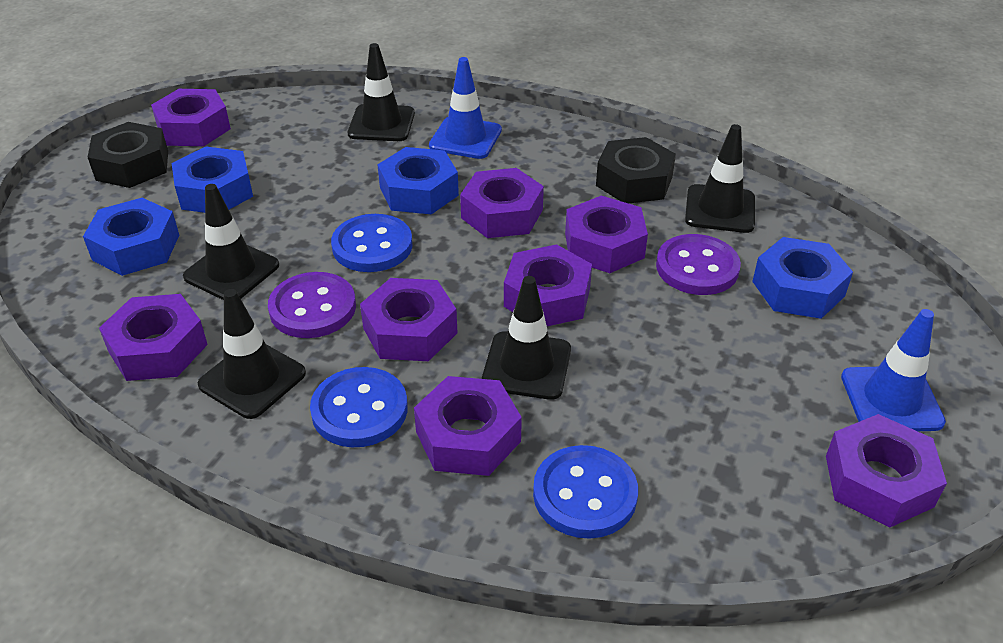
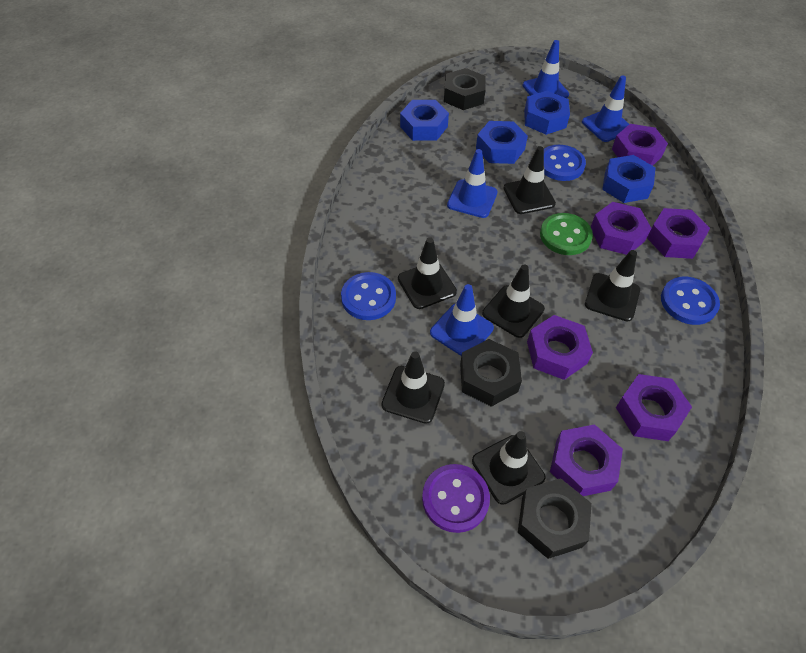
black nut: 2 -> 3
black traffic cone: 5 -> 6
blue traffic cone: 2 -> 4
green button: 0 -> 1
purple button: 2 -> 1
purple nut: 8 -> 6

